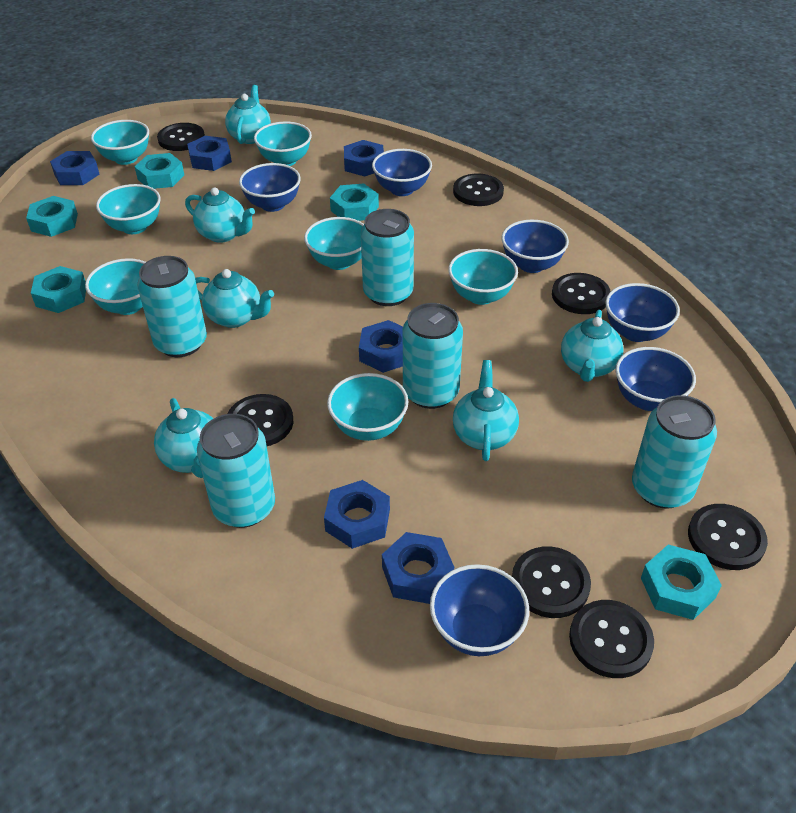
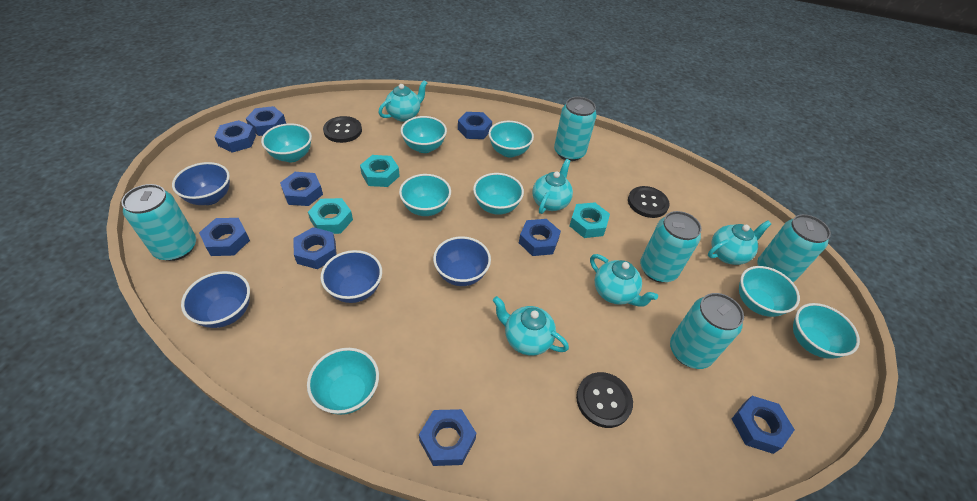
black button: 7 -> 3
blue bowl: 6 -> 4
blue nut: 6 -> 9
turquoise bowl: 7 -> 8
turquoise nut: 5 -> 3
turquoise teapot: 6 -> 5

